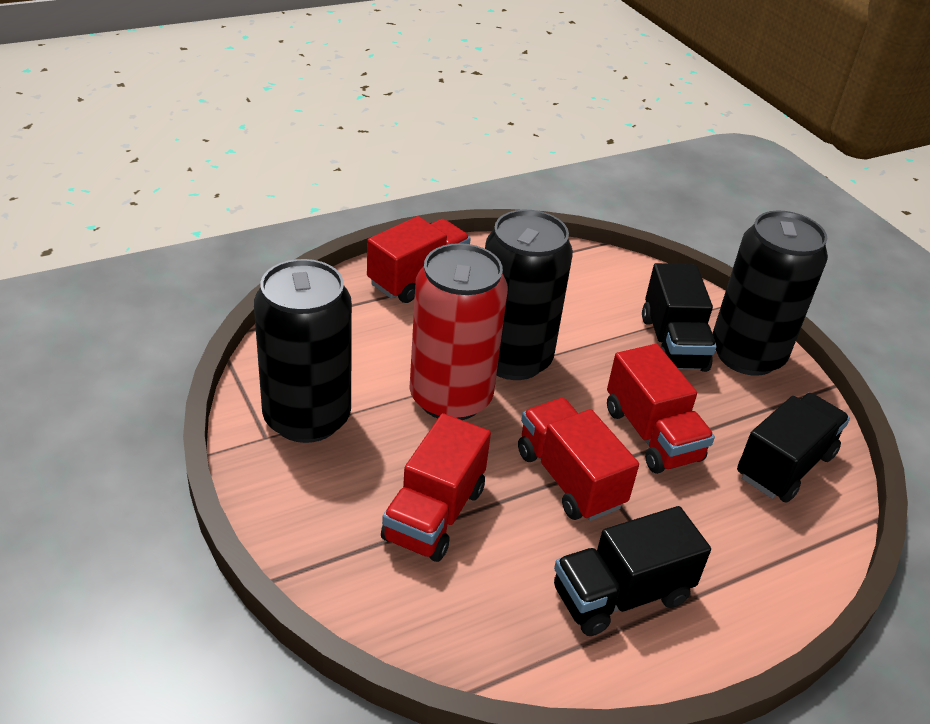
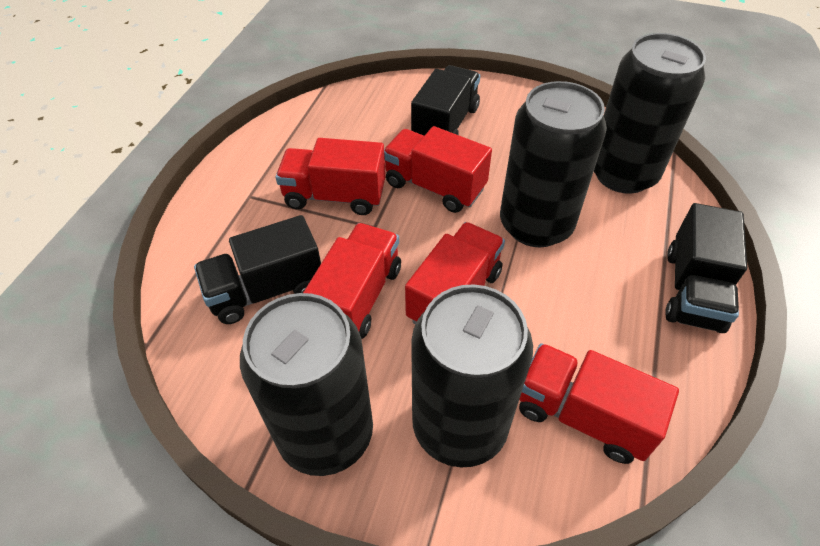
black can: 3 -> 4
red can: 1 -> 0
red truck: 4 -> 5

